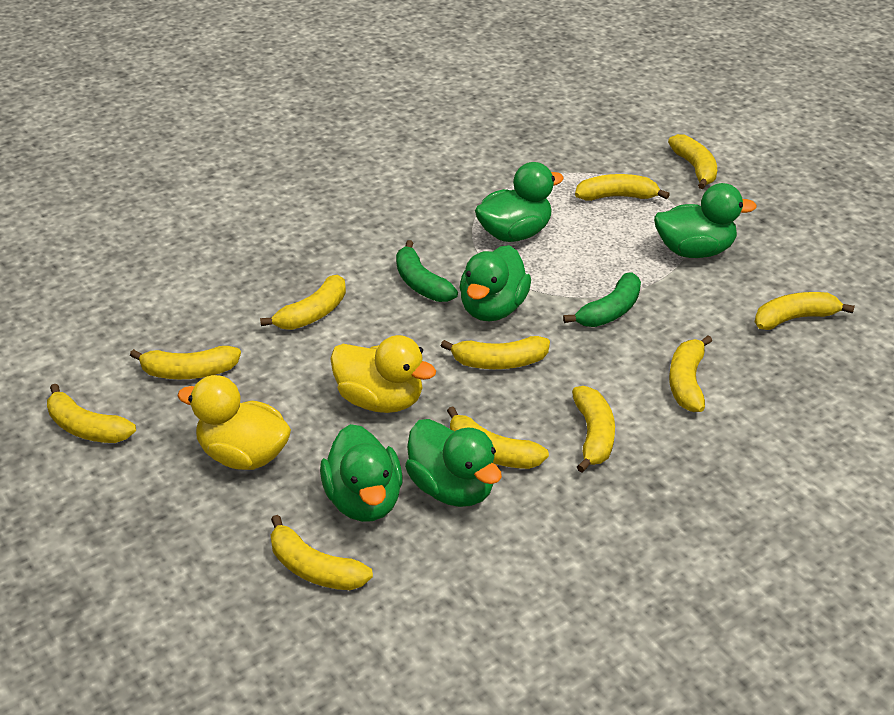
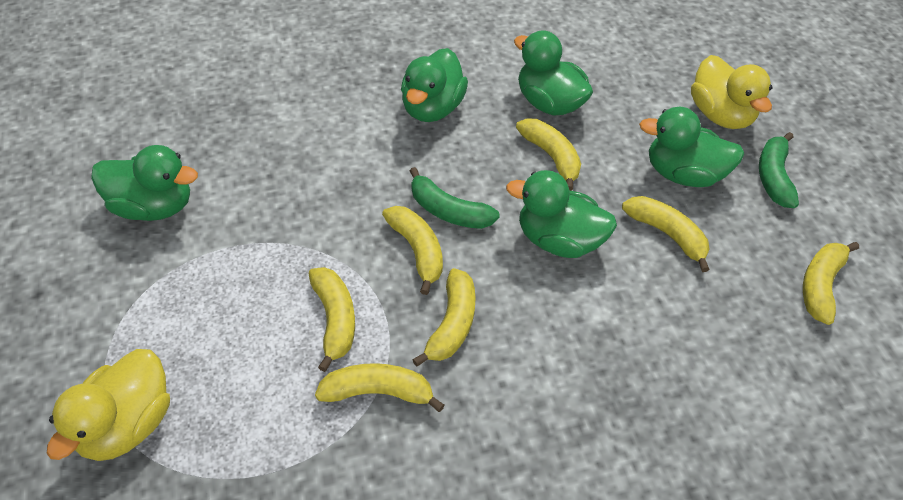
yellow banana: 11 -> 7

